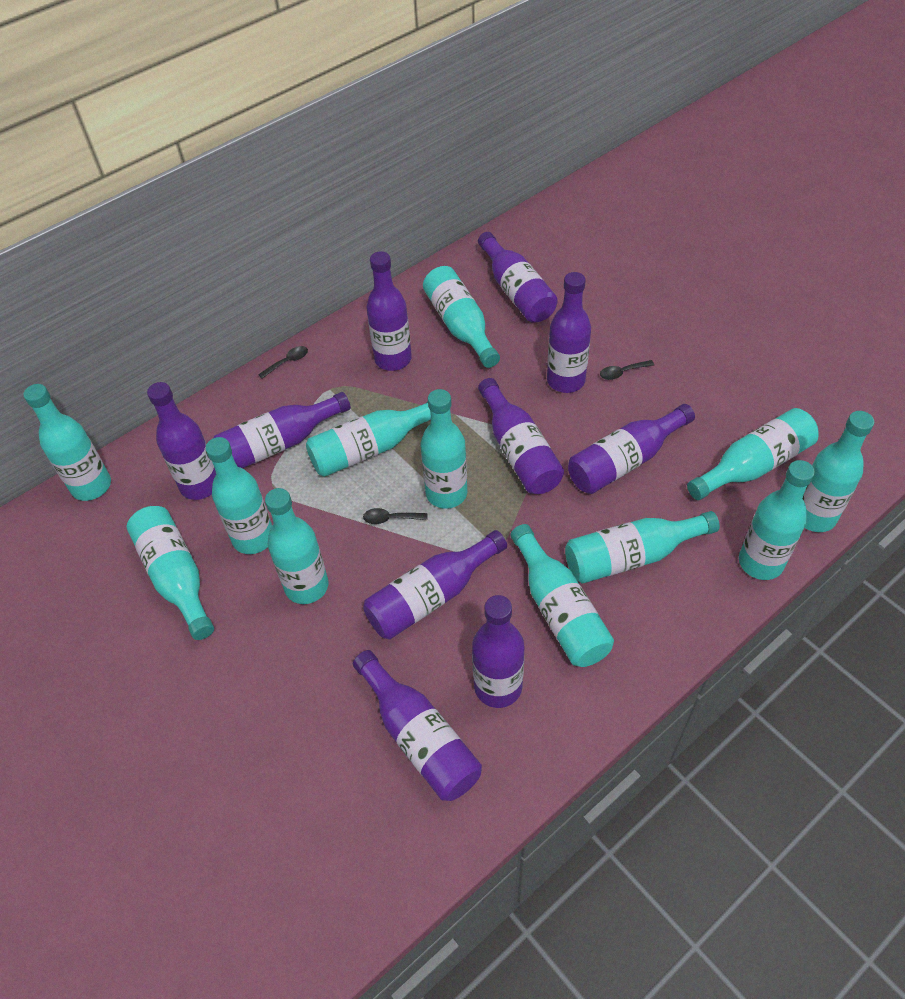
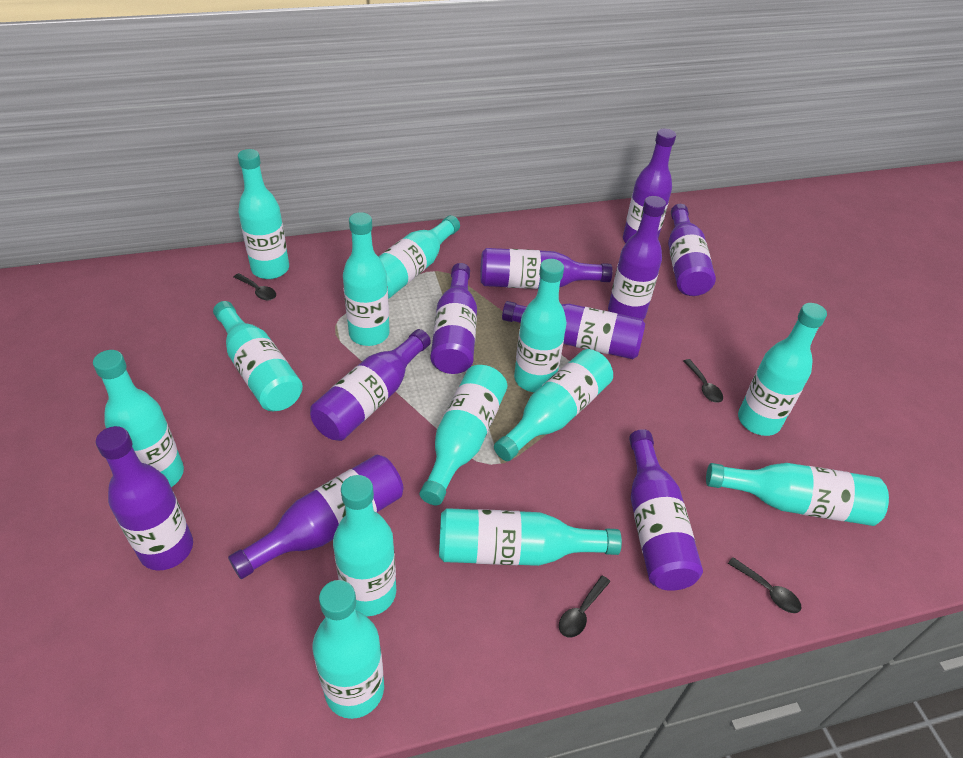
black spoon: 3 -> 4
turquoise bottle: 12 -> 13

